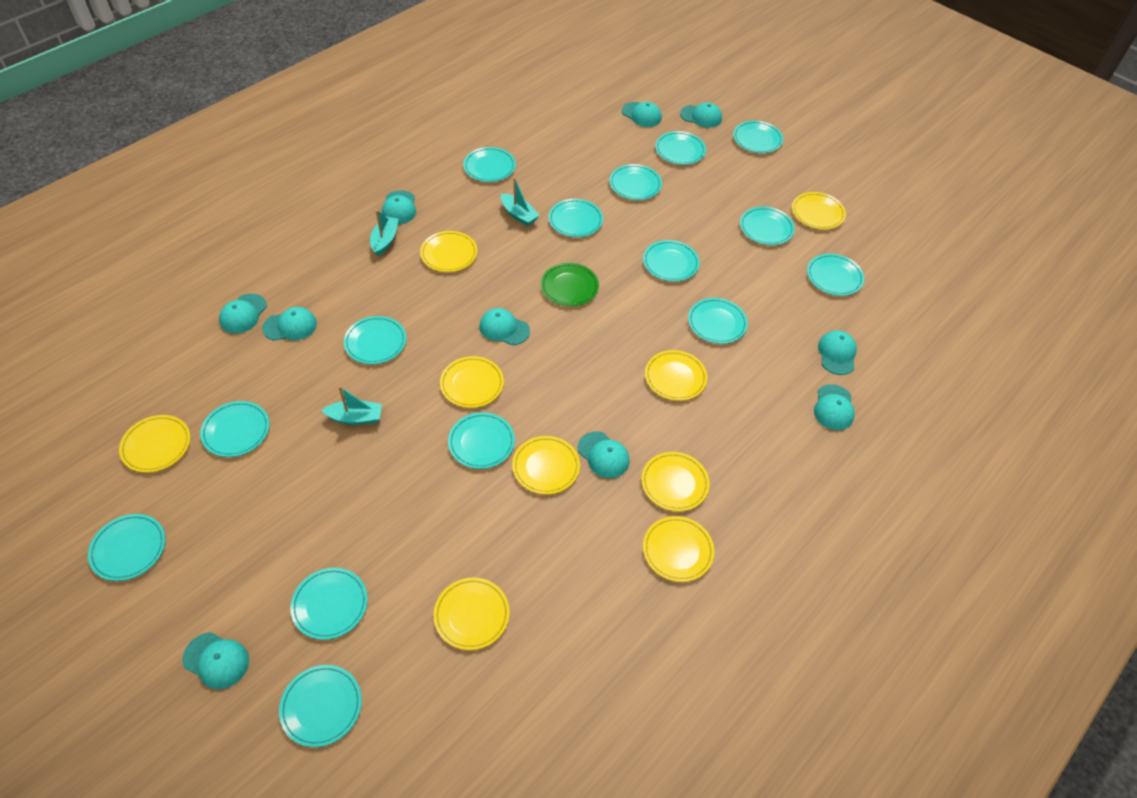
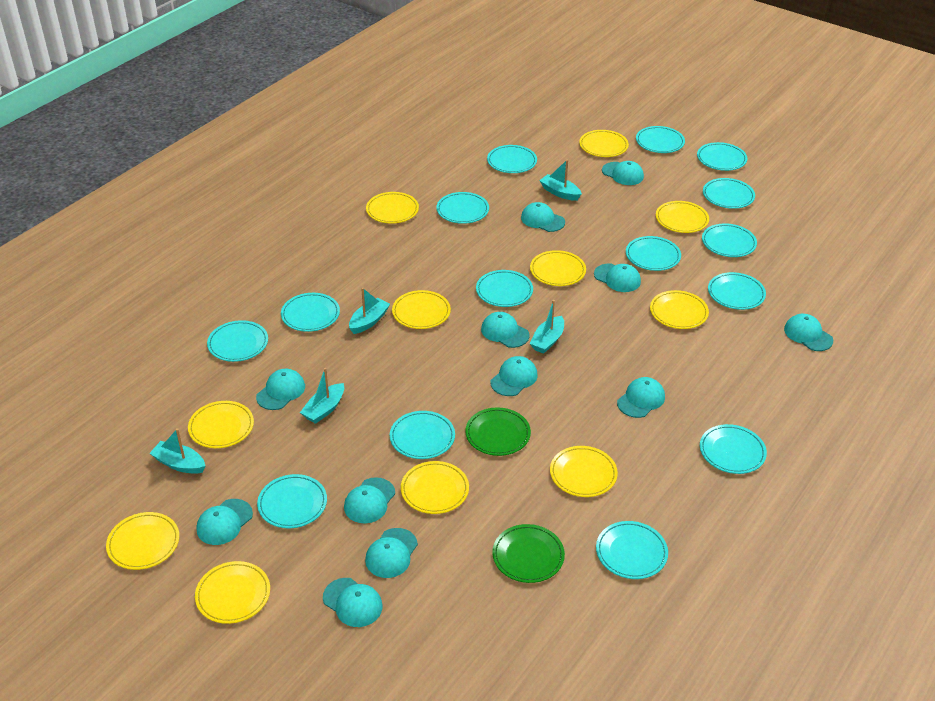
green plate: 1 -> 2
turquoise boat: 3 -> 5
turquoise cap: 10 -> 12
yellow plate: 9 -> 11

